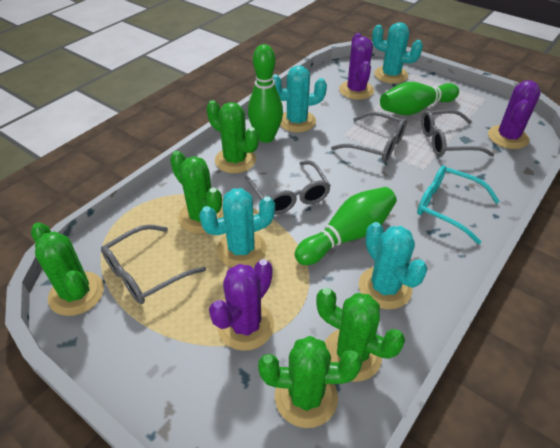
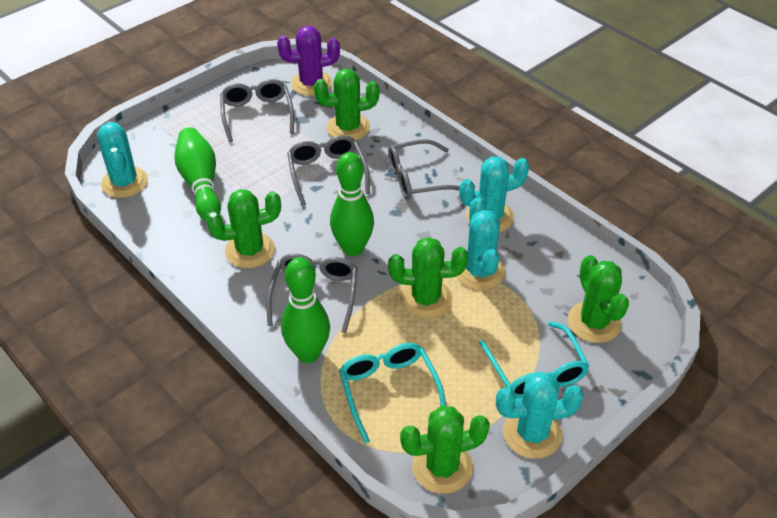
purple cactus: 3 -> 1
turquoise glasses: 1 -> 2

